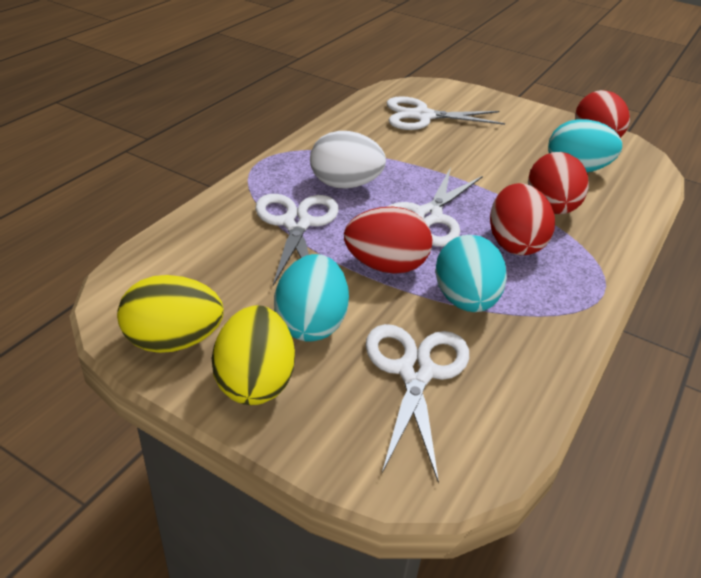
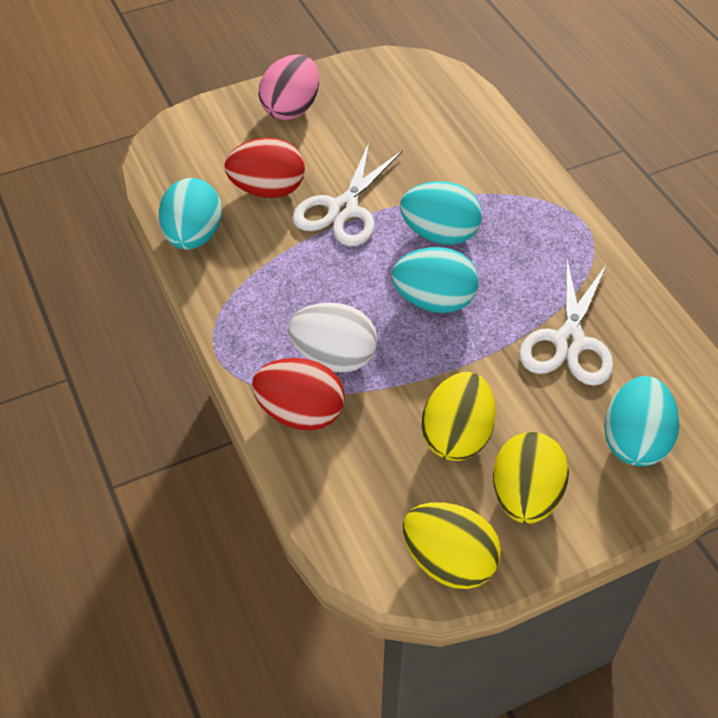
pink egg: 0 -> 1
red egg: 4 -> 2
turquoise egg: 3 -> 4
white scissors: 4 -> 2
yellow egg: 2 -> 3

